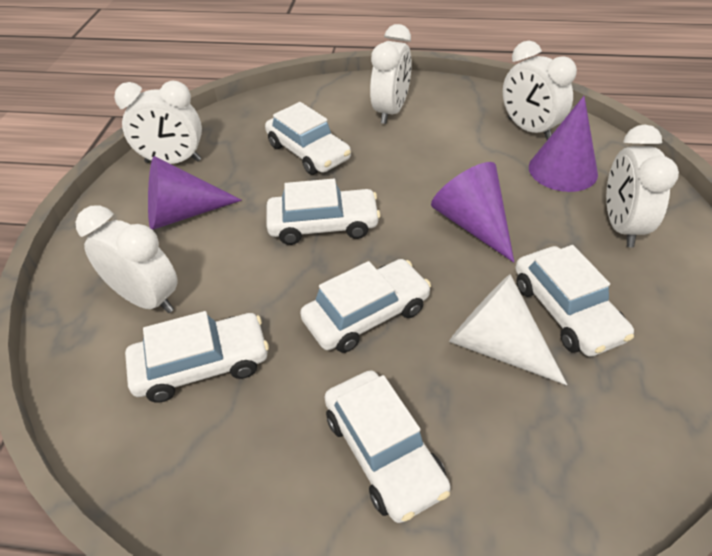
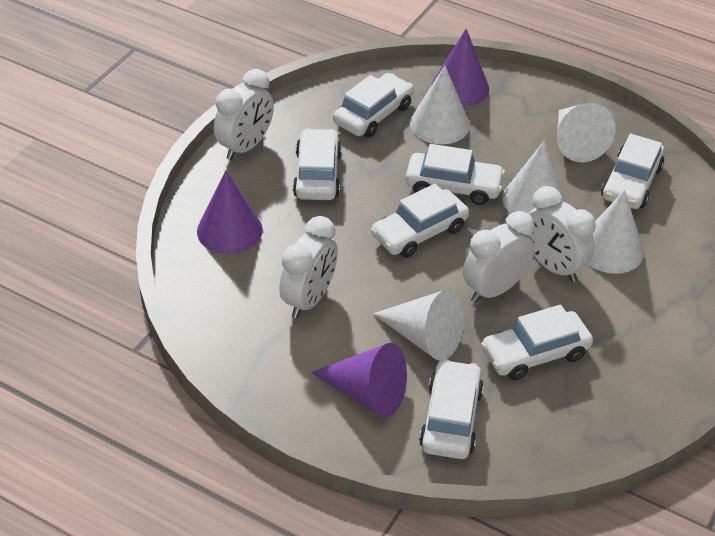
white car: 6 -> 7
white clock: 5 -> 4
white cone: 1 -> 5

